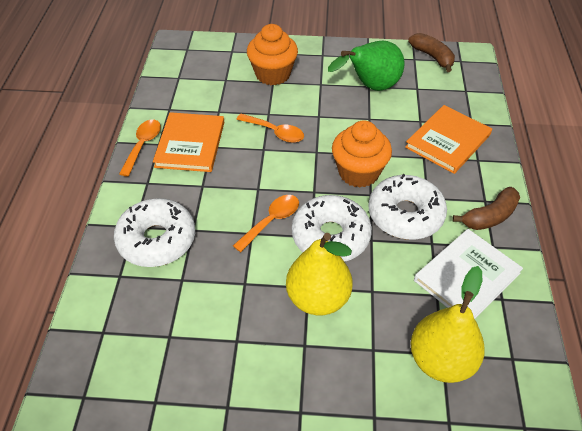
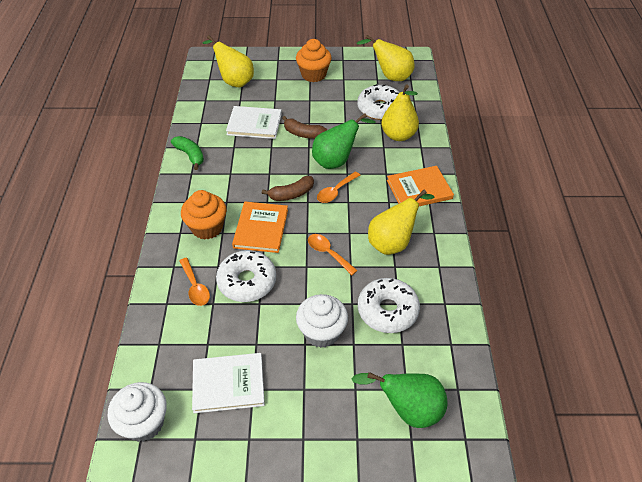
green banana: 0 -> 1
green pear: 1 -> 2
white book: 1 -> 2
white cupcake: 0 -> 2
yellow pear: 2 -> 4

